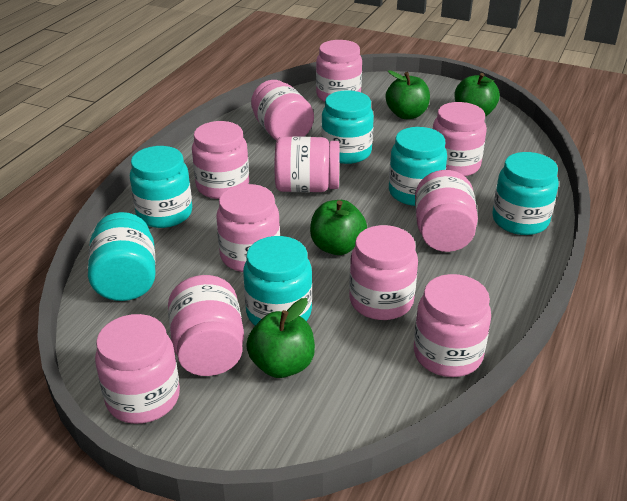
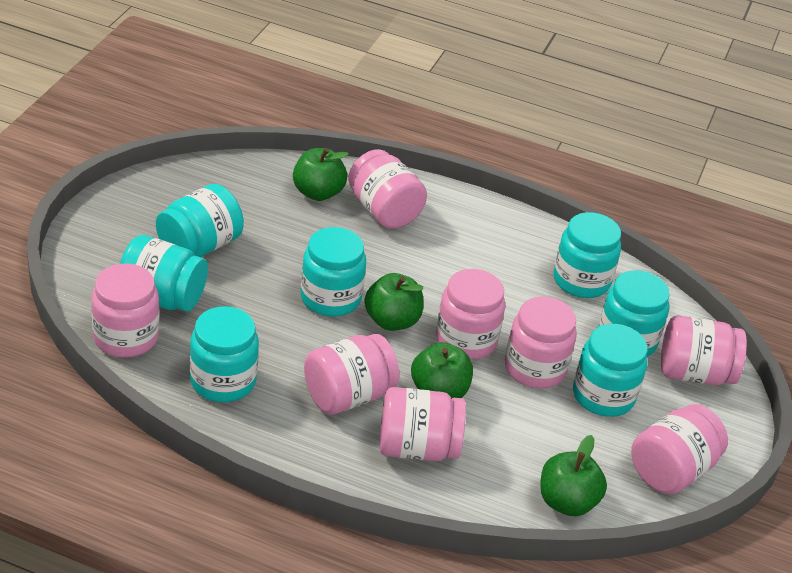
pink jar: 11 -> 8
turquoise jar: 6 -> 7

